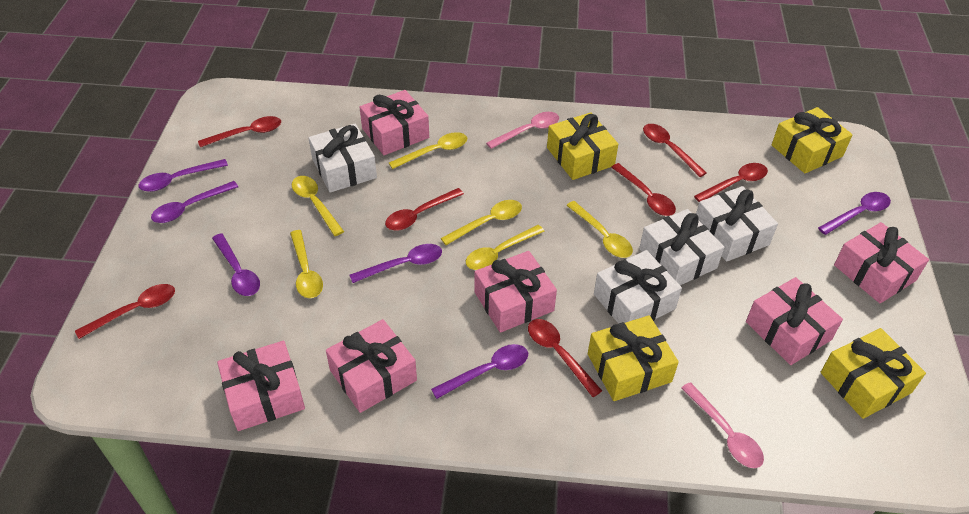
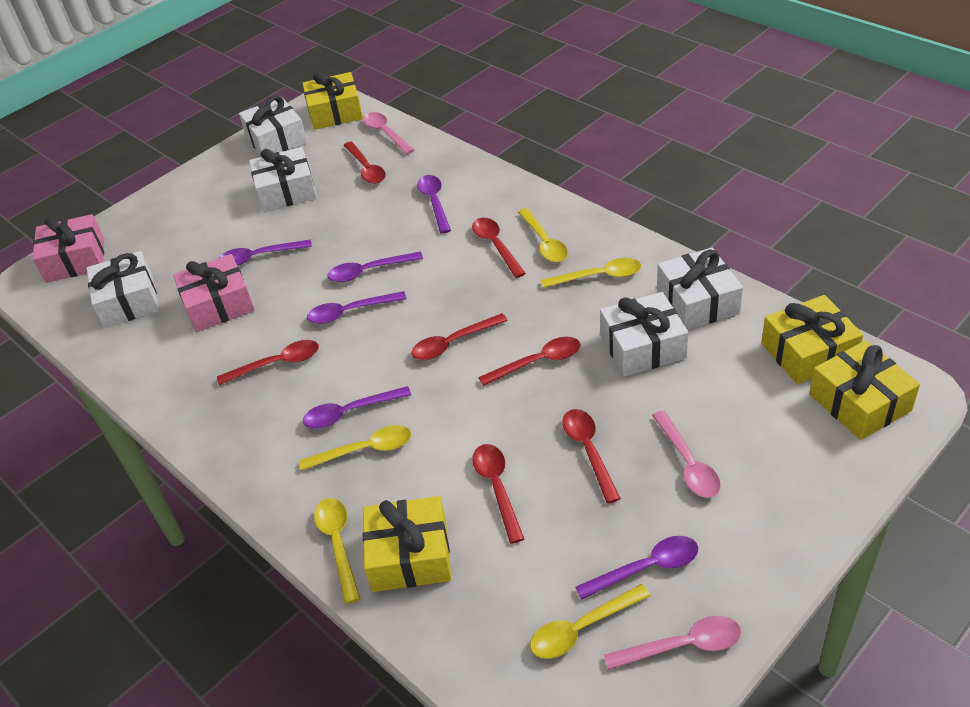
pink gift: 6 -> 2
pink spoon: 2 -> 3
white gift: 4 -> 5
yellow spoon: 6 -> 5

